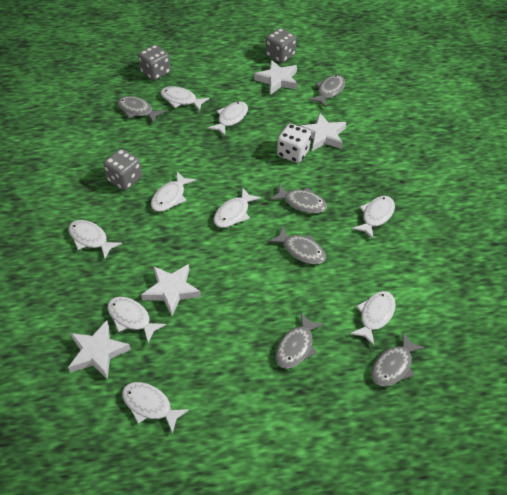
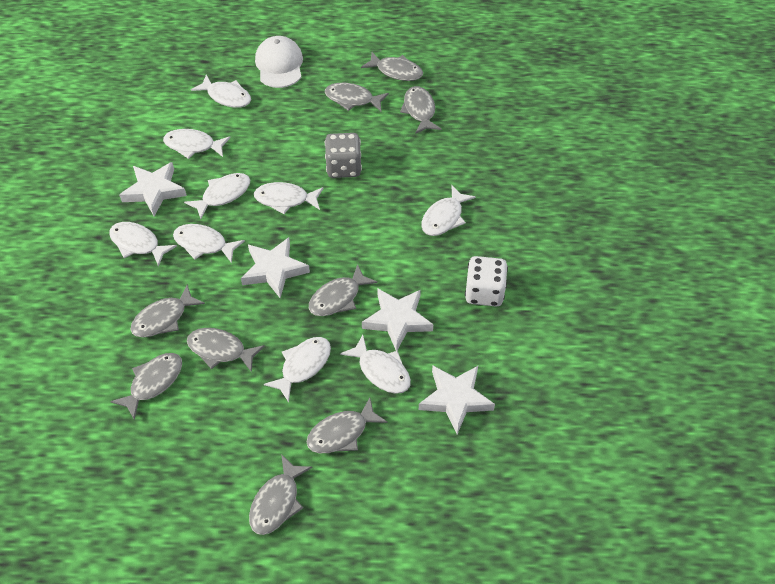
grey dice: 3 -> 1
grey fish: 6 -> 9
white cap: 0 -> 1

